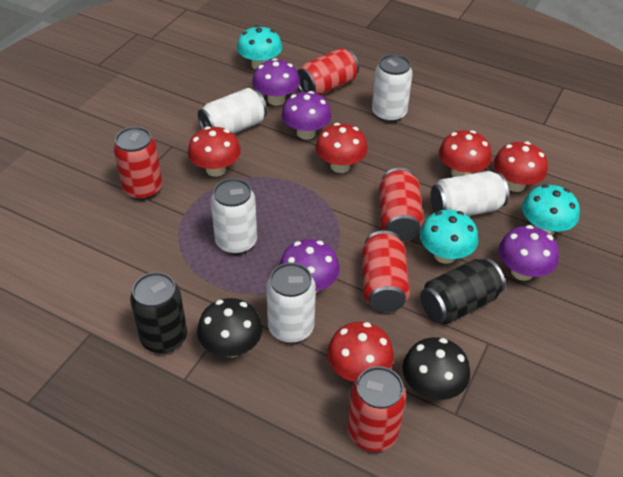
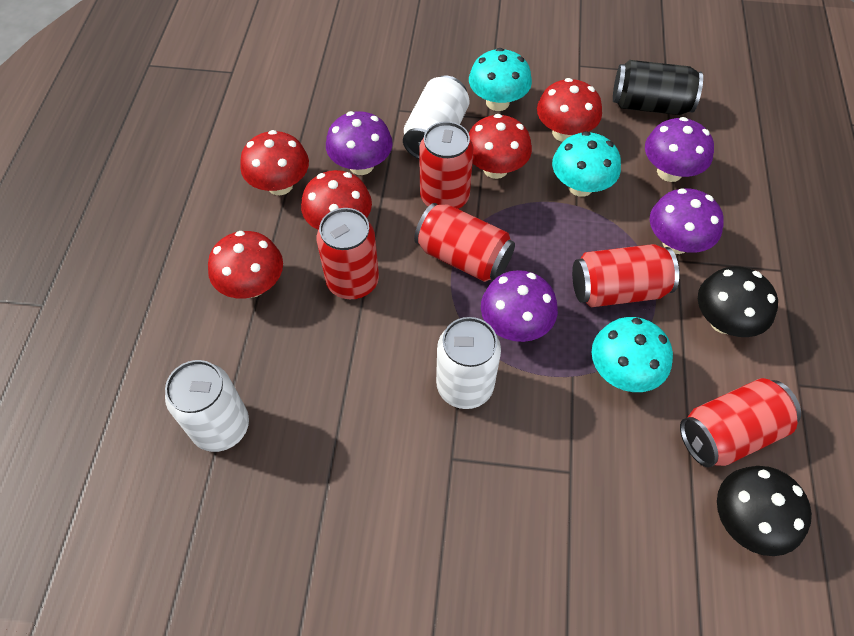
black can: 2 -> 1
white can: 5 -> 3

